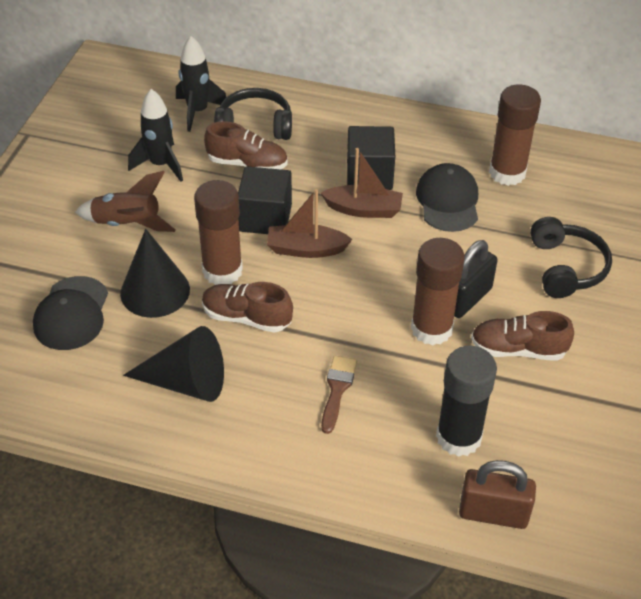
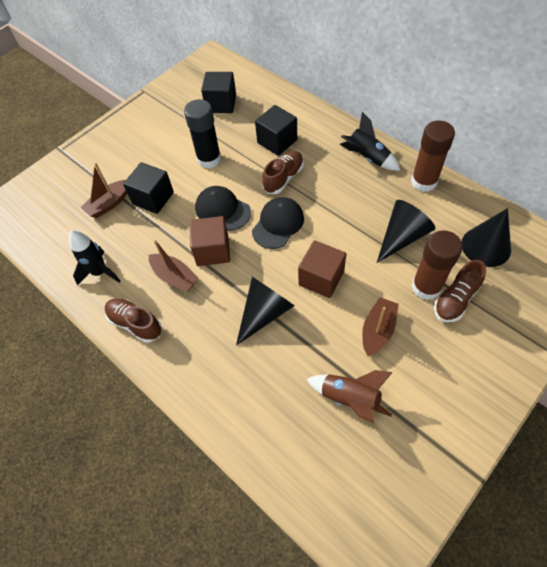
black cone: 2 -> 3
black cube: 2 -> 3
black headphones: 2 -> 0
black padlock: 1 -> 0
brown boat: 2 -> 3
brown brush: 1 -> 0
brown cube: 0 -> 2
brown glue stick: 3 -> 2
brown padlock: 1 -> 0

